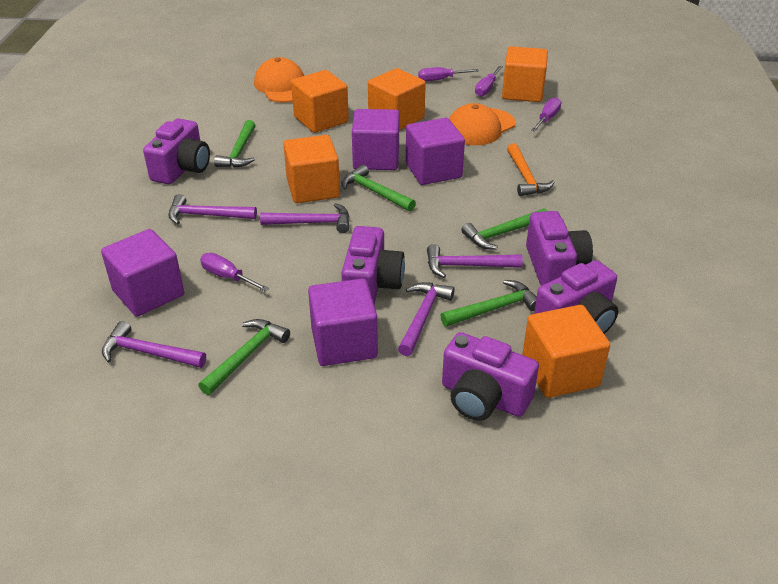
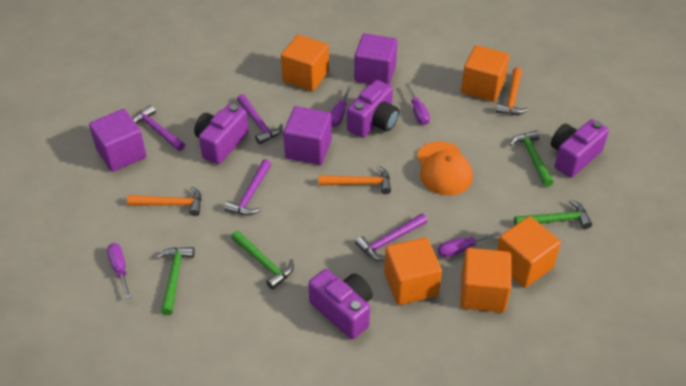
green hammer: 5 -> 4
orange cap: 2 -> 1
orange hammer: 1 -> 3
purple camera: 5 -> 4
purple cube: 4 -> 3
purple hammer: 5 -> 4

